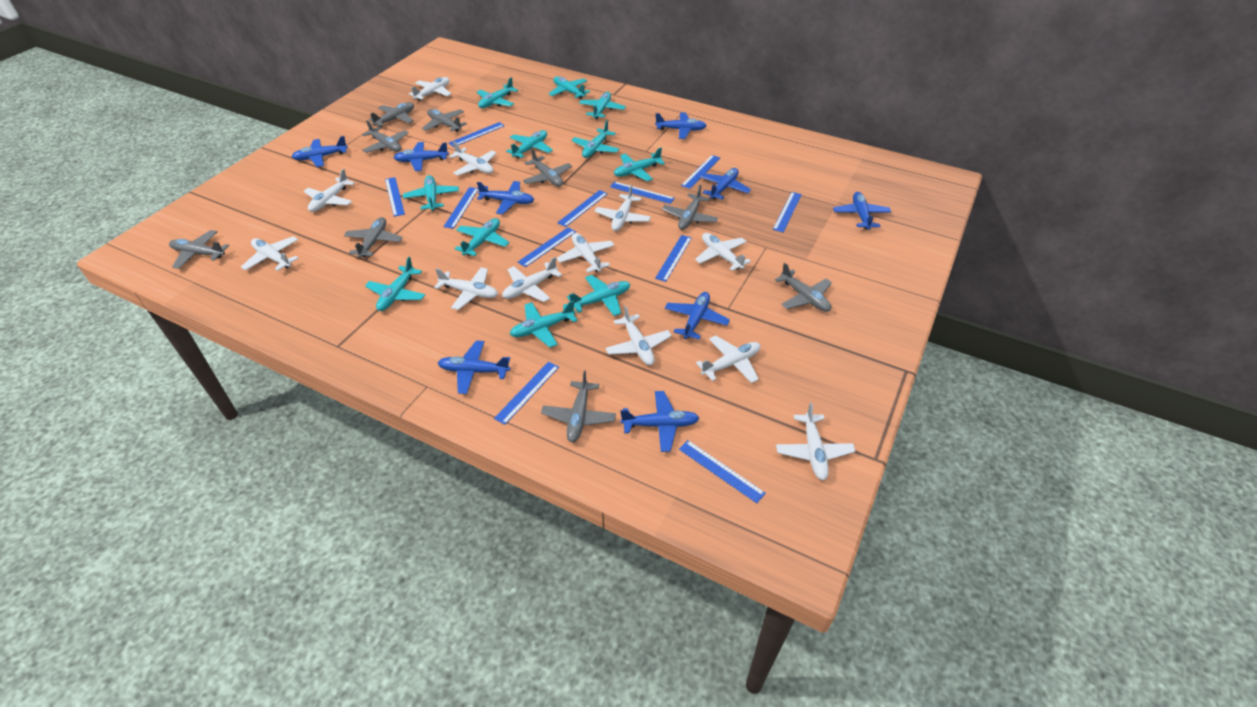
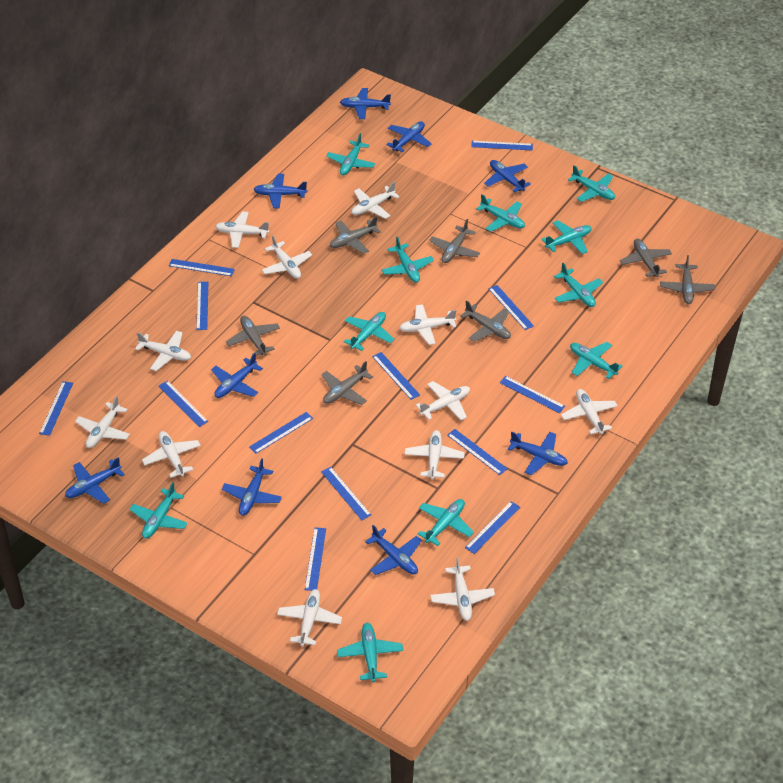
blue ruler: 11 -> 13
grey plane: 9 -> 7

